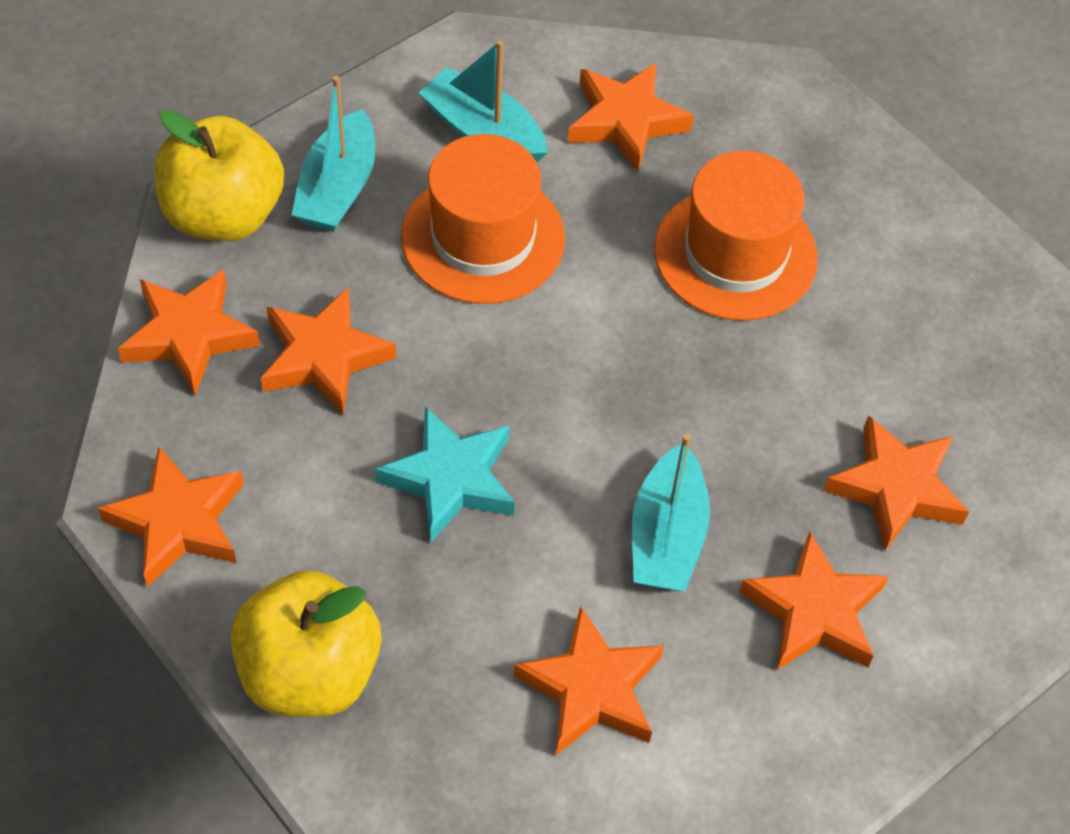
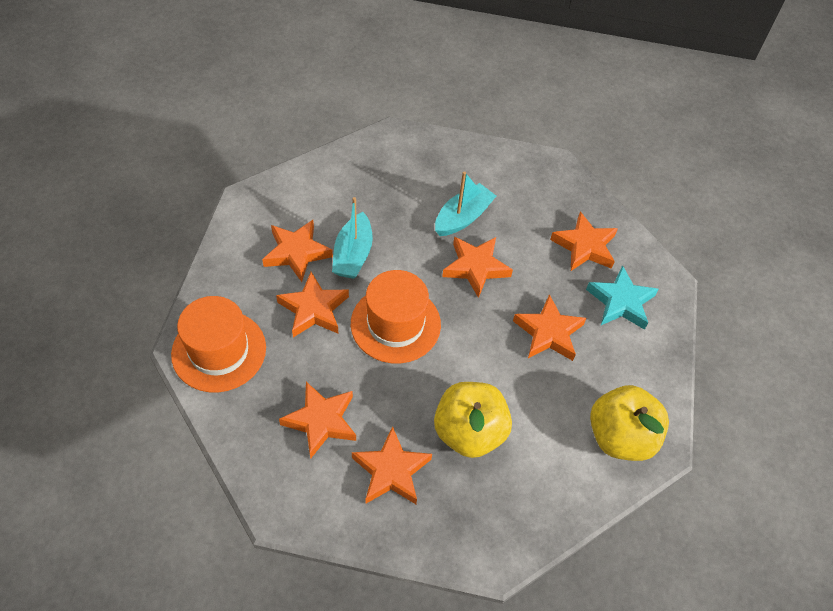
turquoise boat: 3 -> 2

